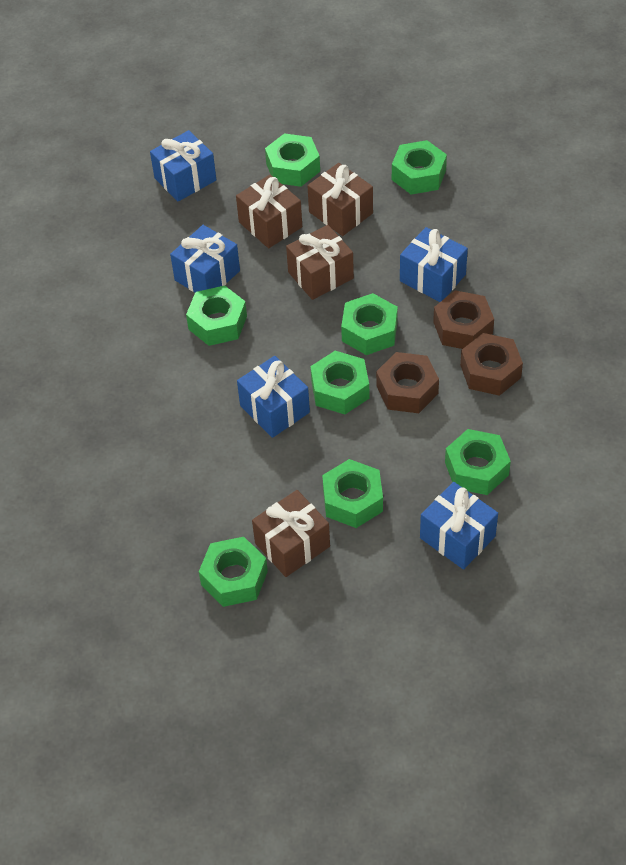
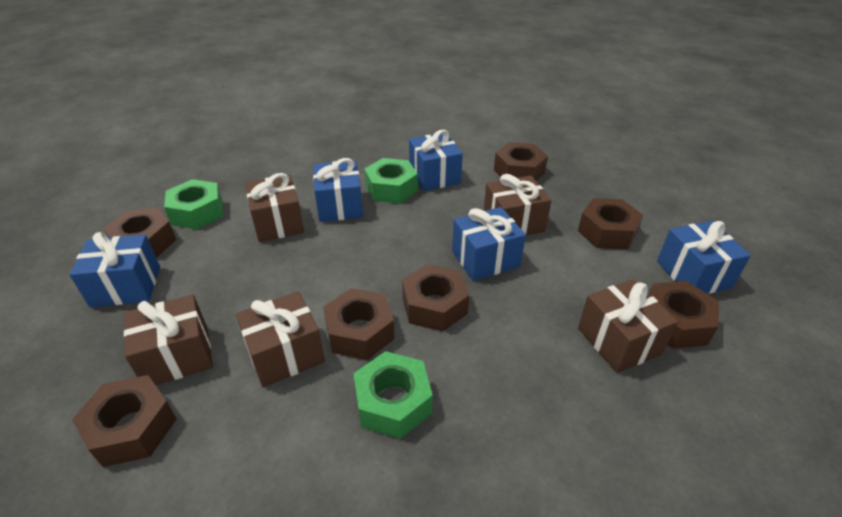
brown gift: 4 -> 5
brown nut: 3 -> 7
green nut: 8 -> 3

